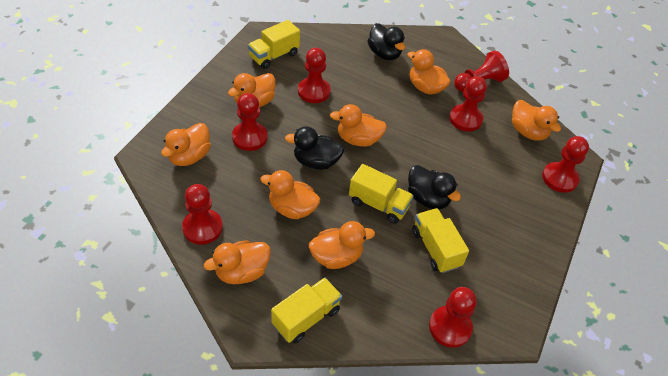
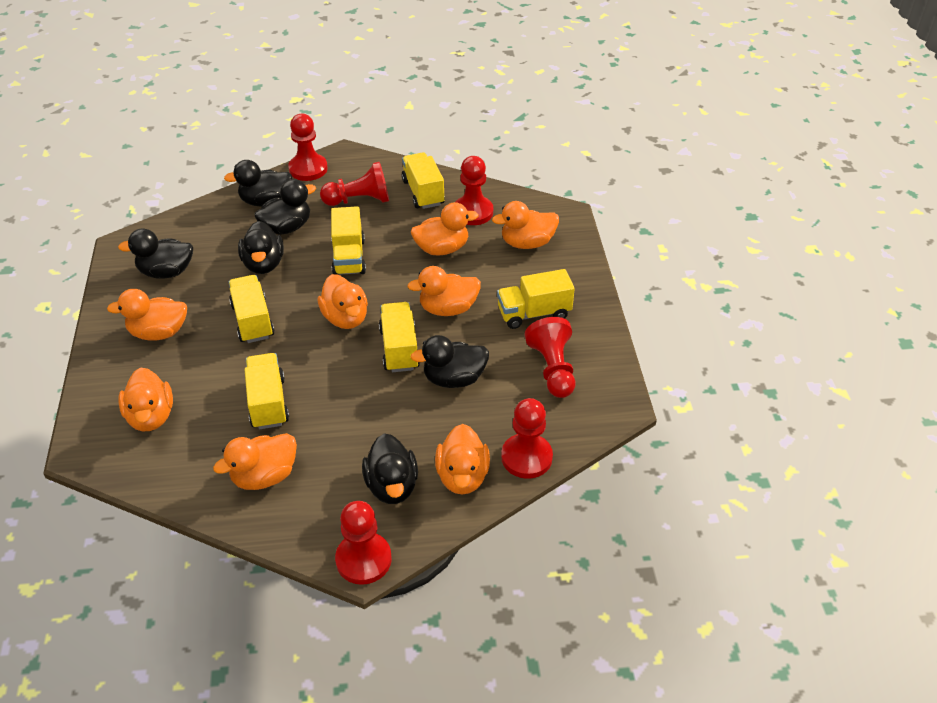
black duck: 3 -> 6
red pawn: 7 -> 6
yellow truck: 4 -> 6

